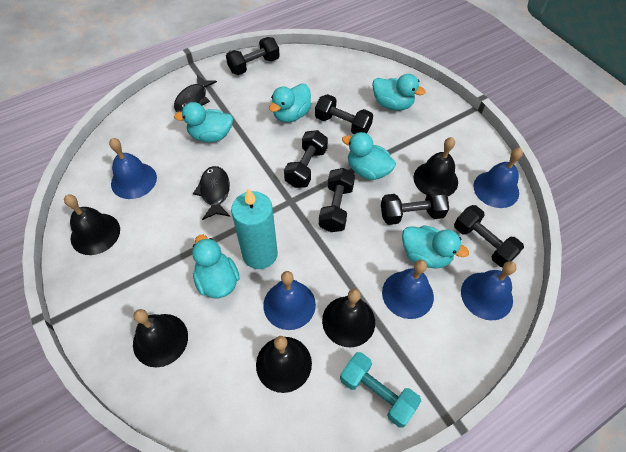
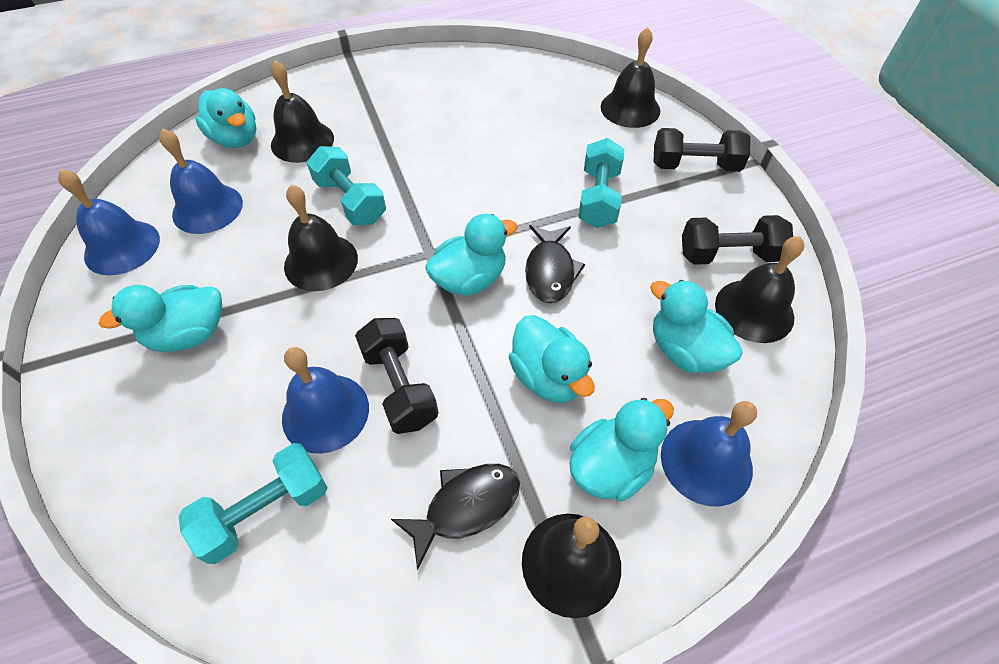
black dumbbell: 6 -> 3
blue bell: 5 -> 4
turquoise candle: 1 -> 0
turquoise dumbbell: 1 -> 3

